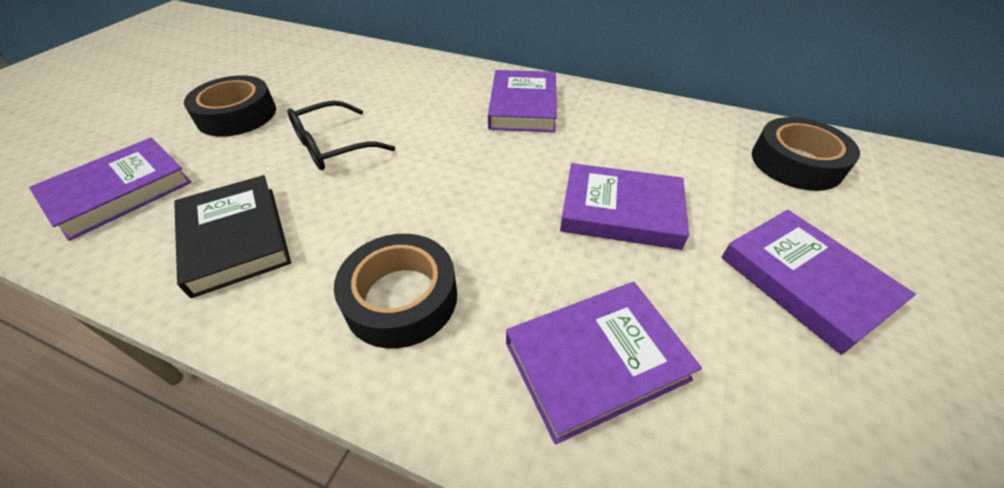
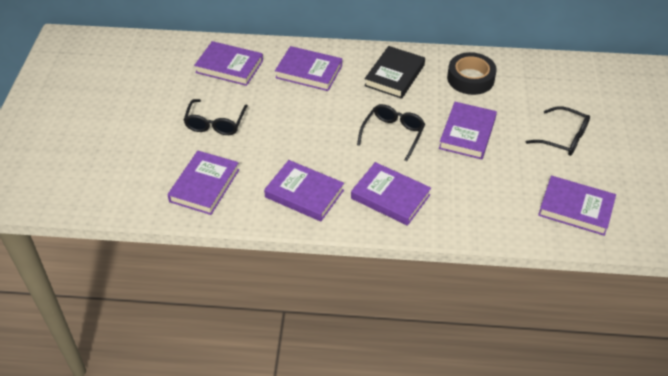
black glasses: 1 -> 3
black tape: 3 -> 1
purple book: 5 -> 7

